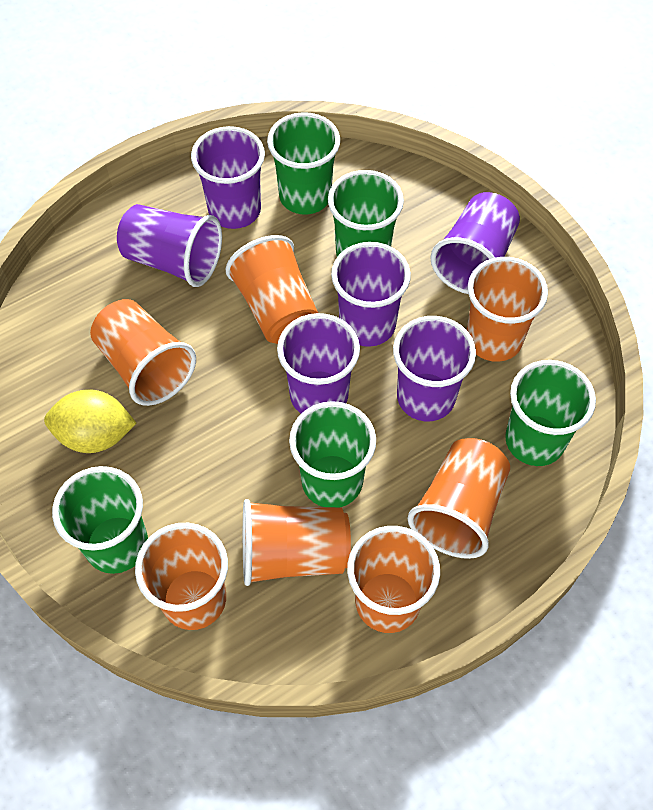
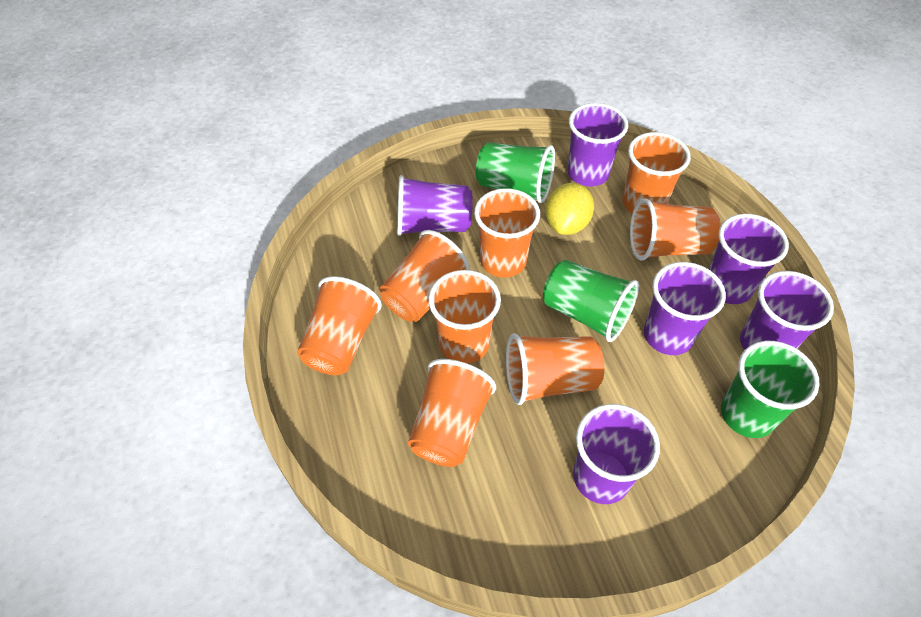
green cup: 5 -> 3
orange cup: 7 -> 8

